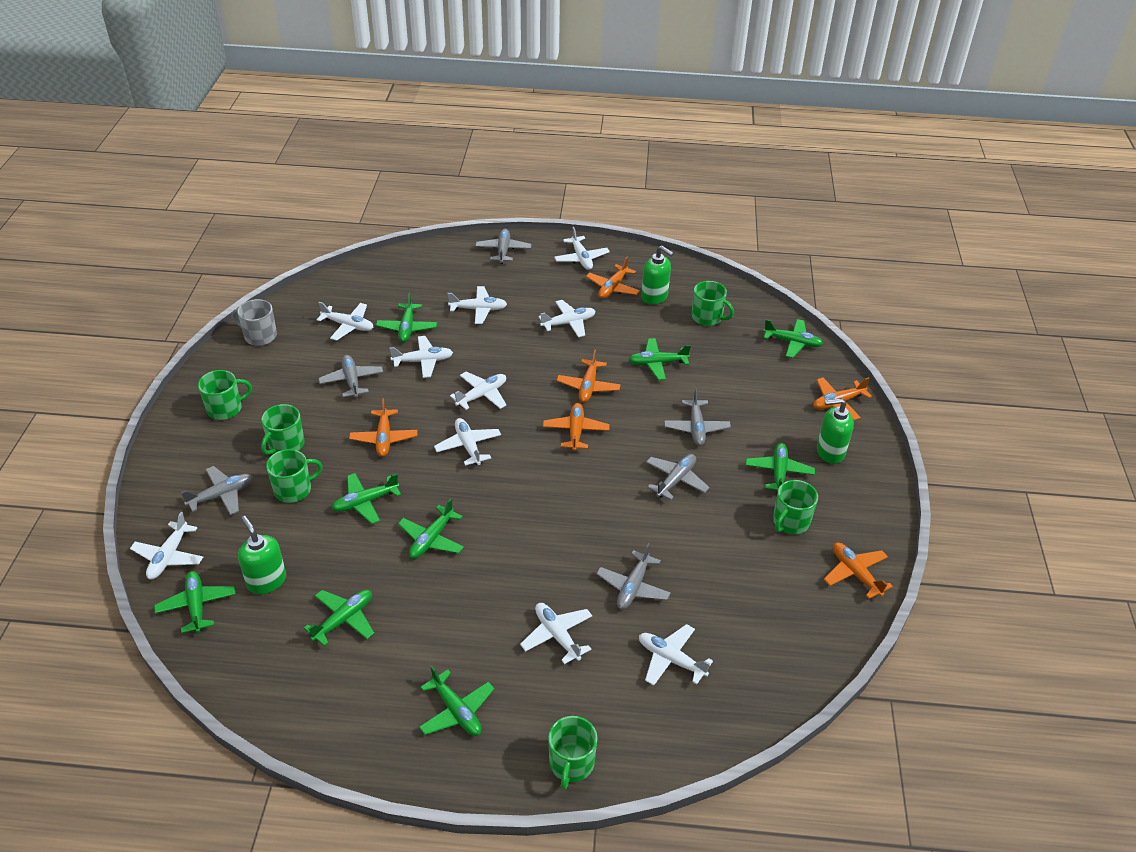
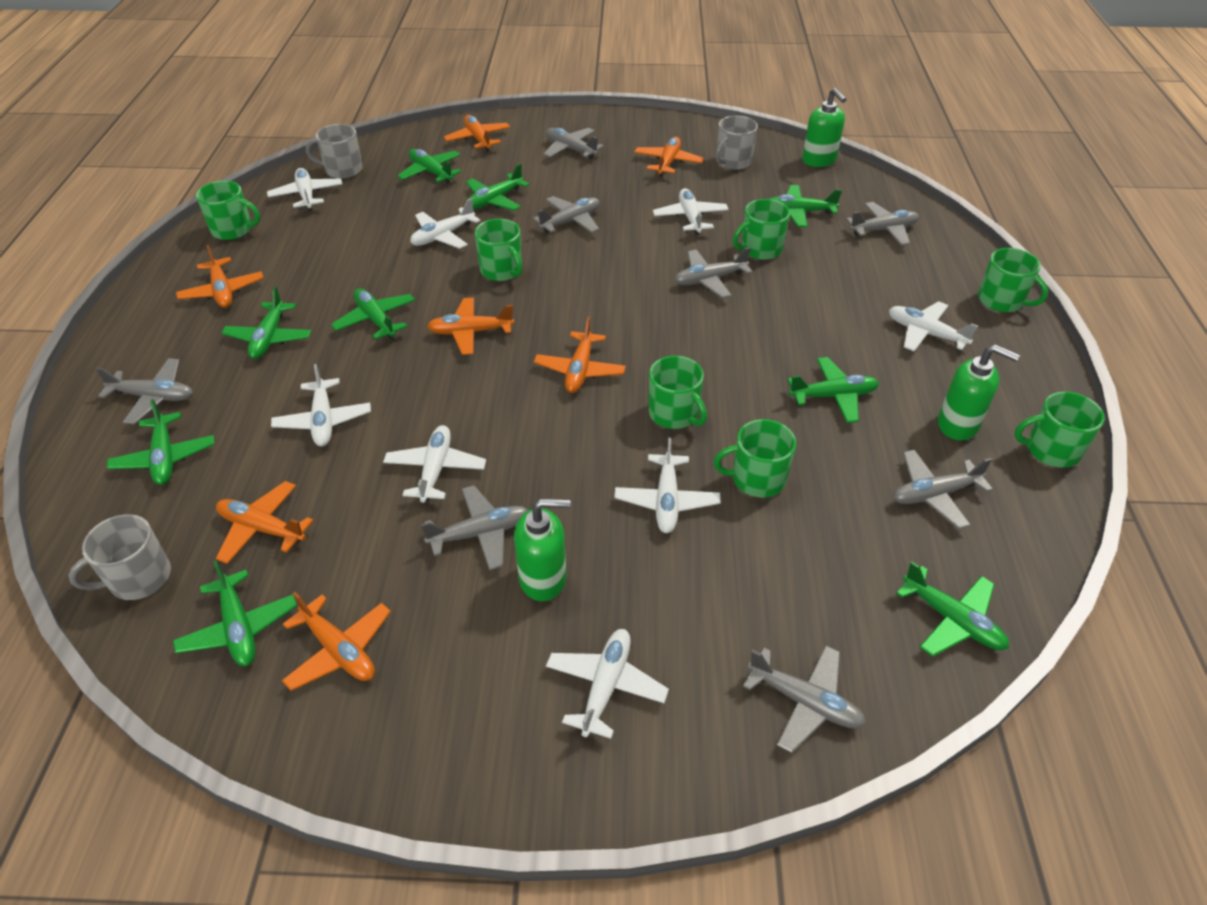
green mug: 6 -> 7
grey mug: 1 -> 3
grey plane: 6 -> 8
orange plane: 6 -> 7
white plane: 10 -> 8

